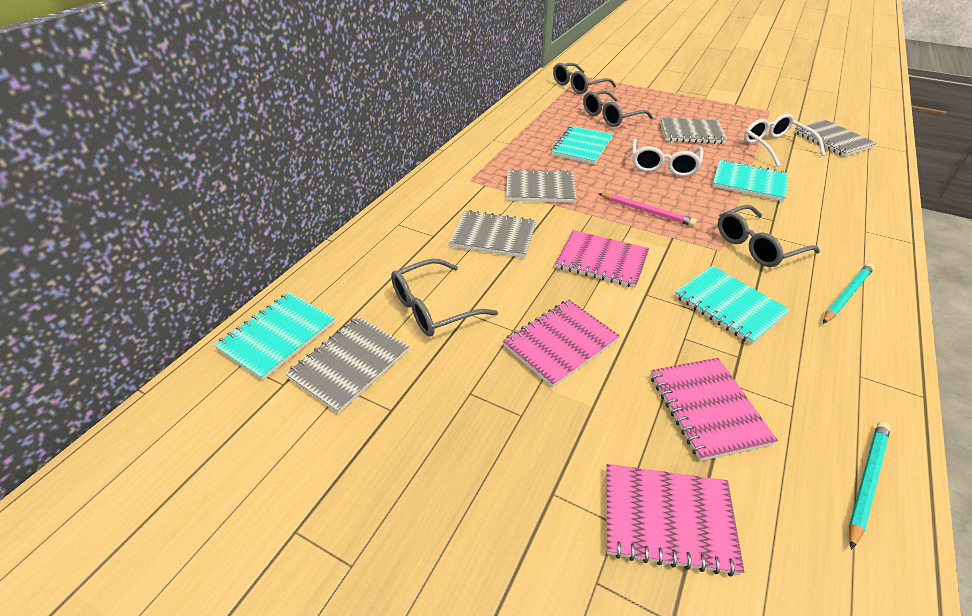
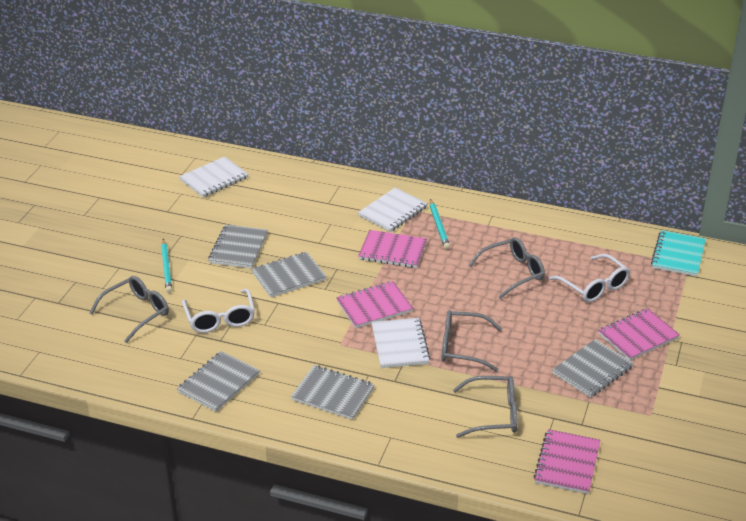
pink pencil: 1 -> 0
turquoise notebook: 4 -> 1
white notebook: 0 -> 3

